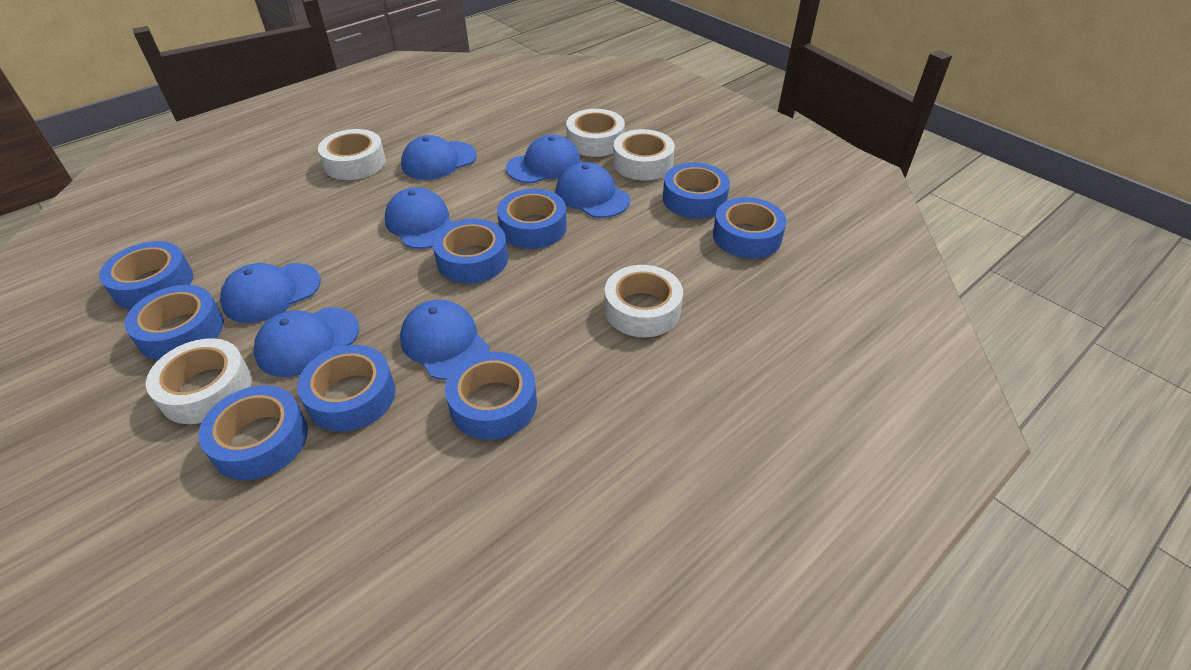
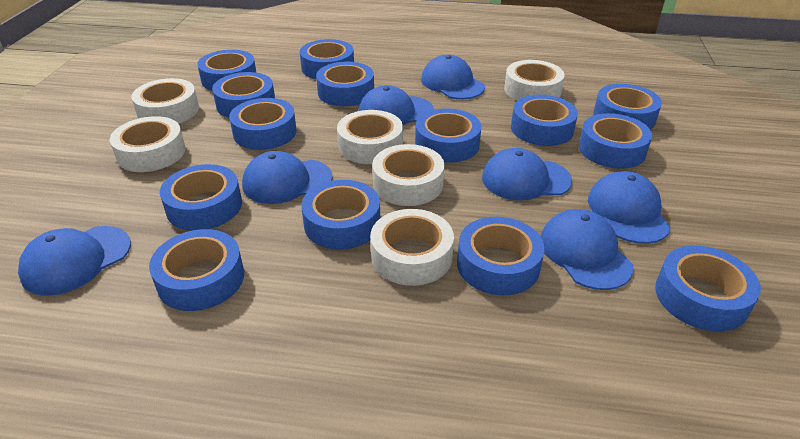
blue tape: 9 -> 14
white tape: 5 -> 6

